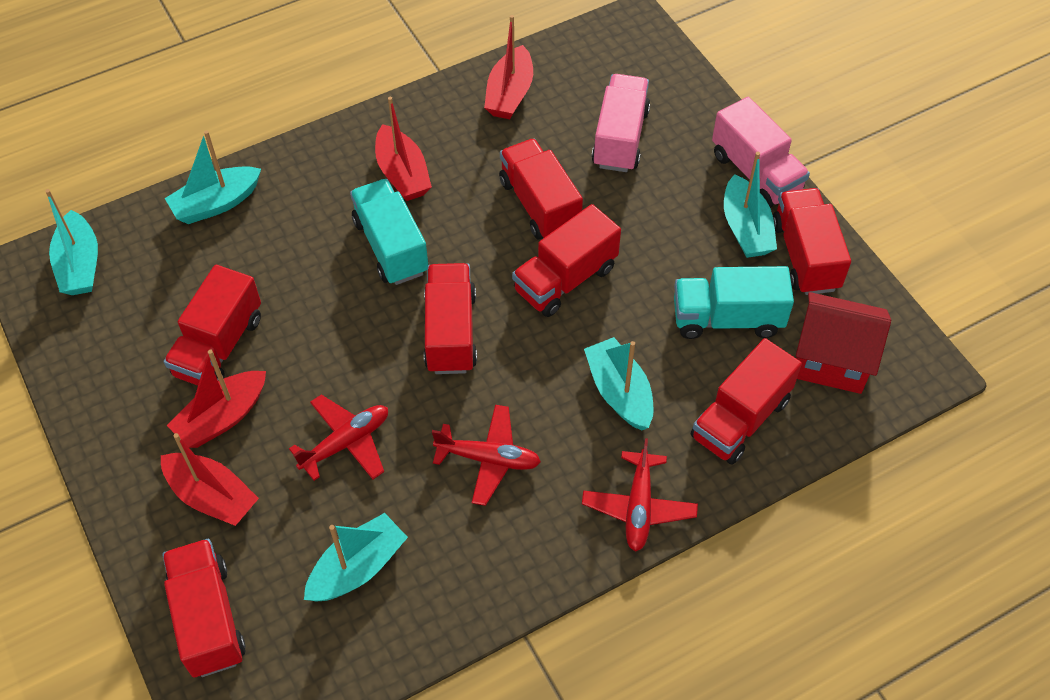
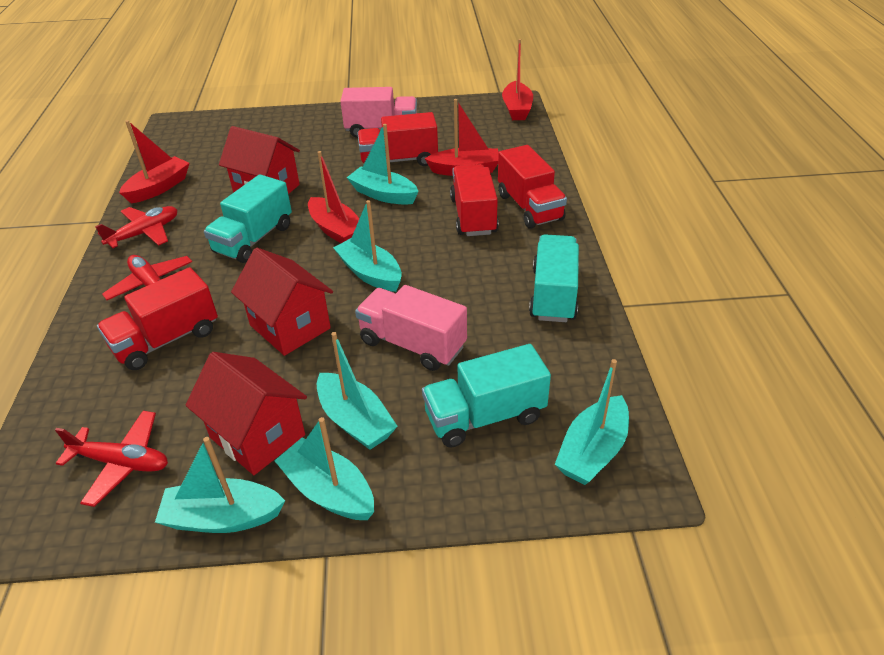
red house: 1 -> 3
red truck: 7 -> 4
turquoise boat: 5 -> 6
turquoise truck: 2 -> 3

